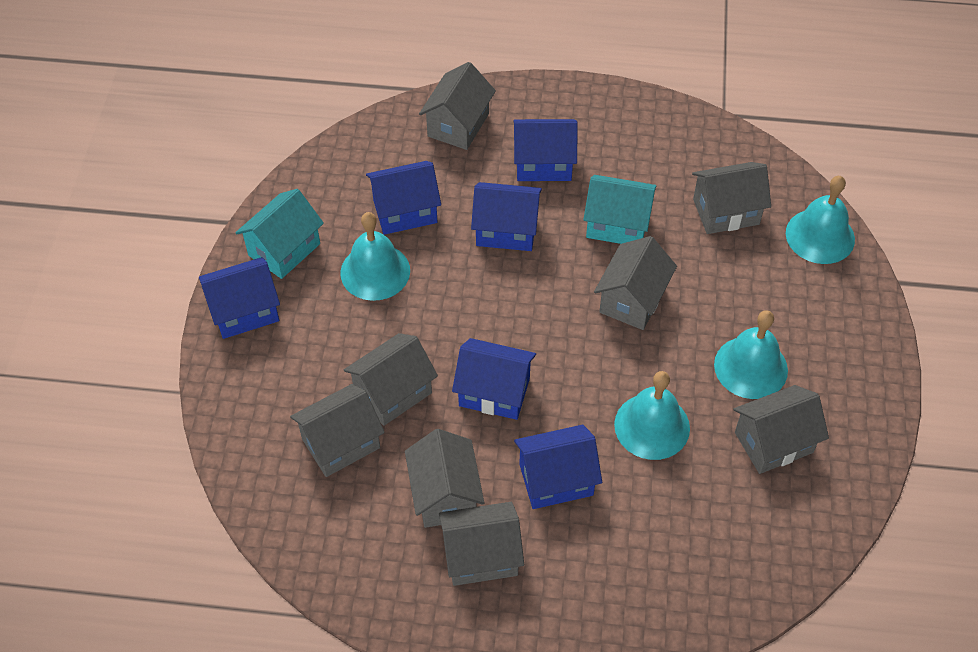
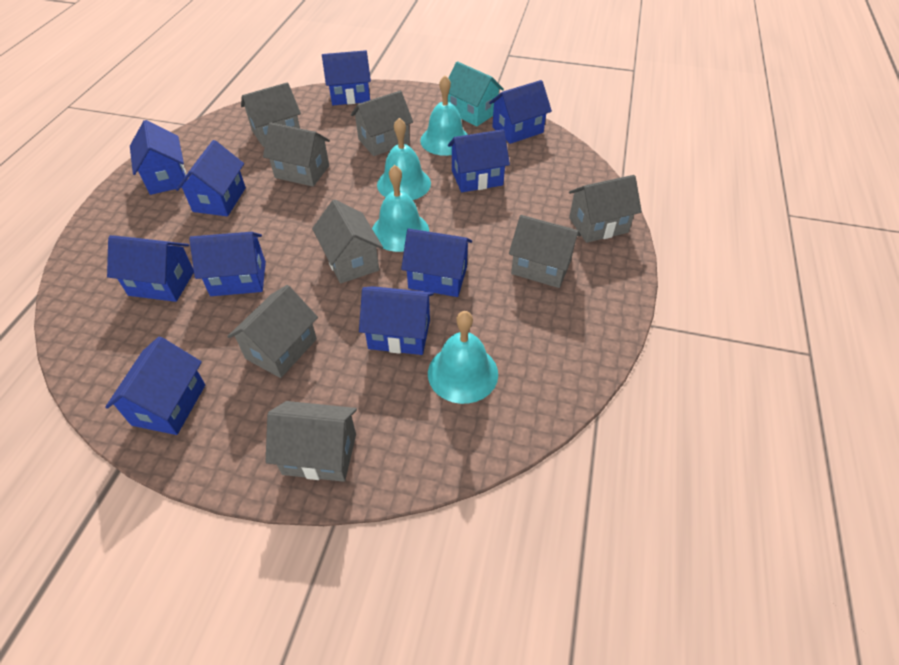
blue house: 6 -> 10
turquoise house: 2 -> 1

